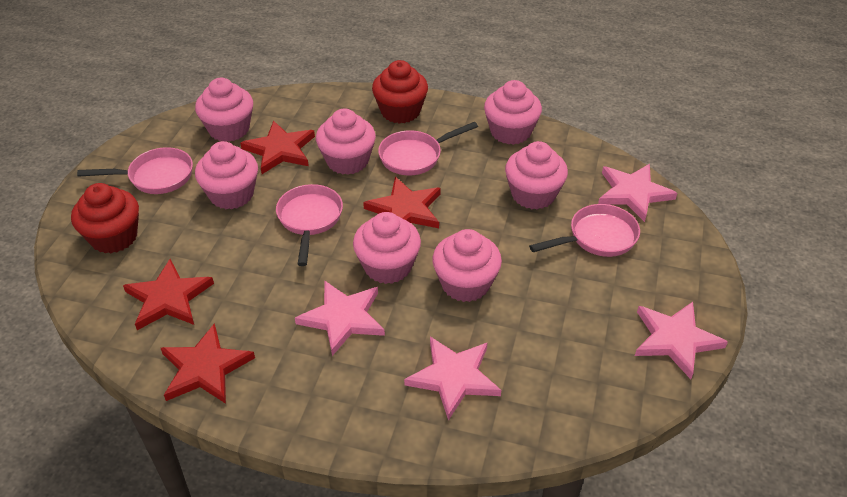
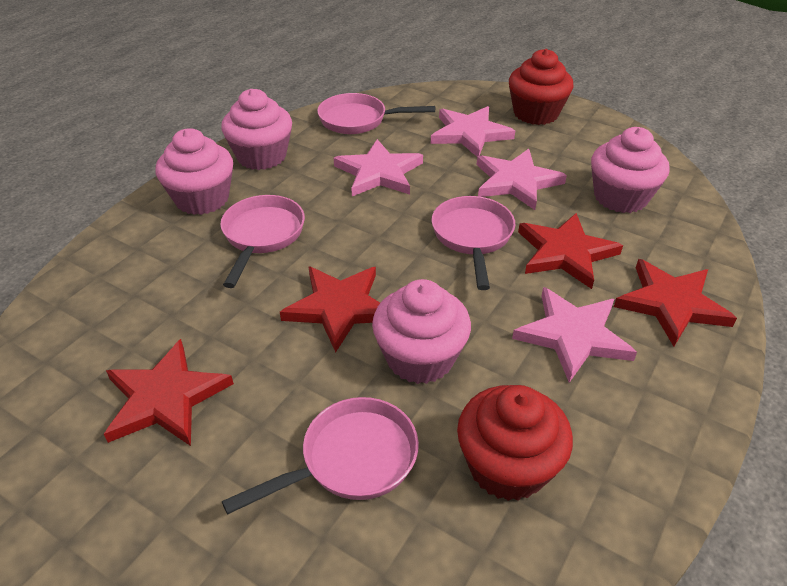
pink cupcake: 7 -> 4

